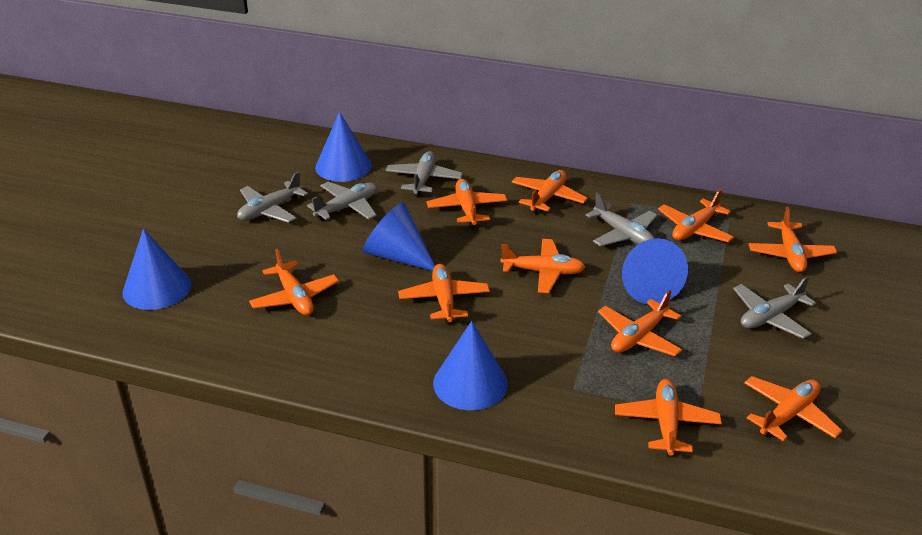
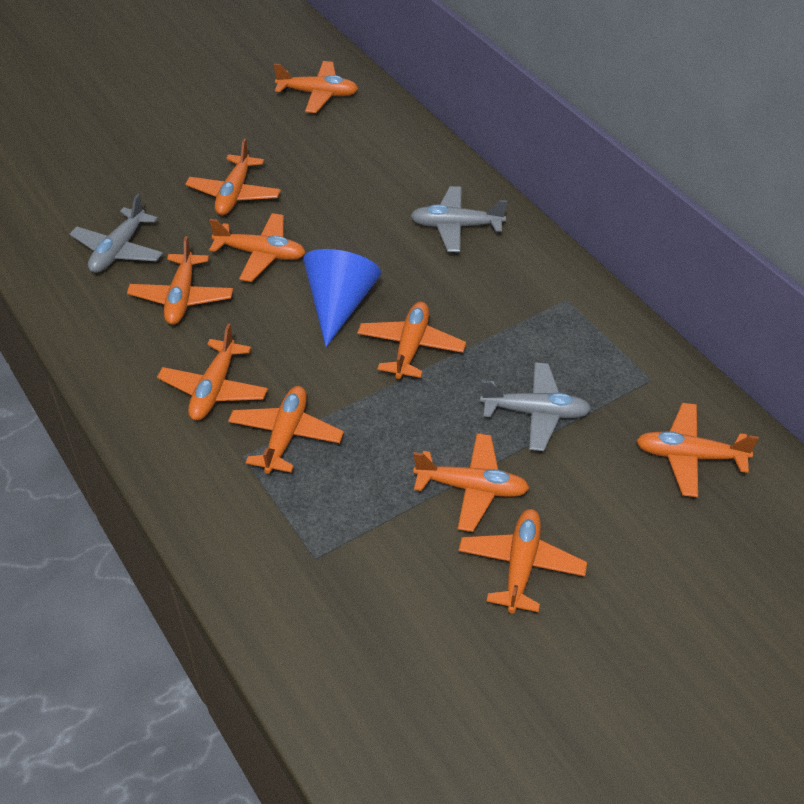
blue cone: 5 -> 1
grey plane: 5 -> 3

